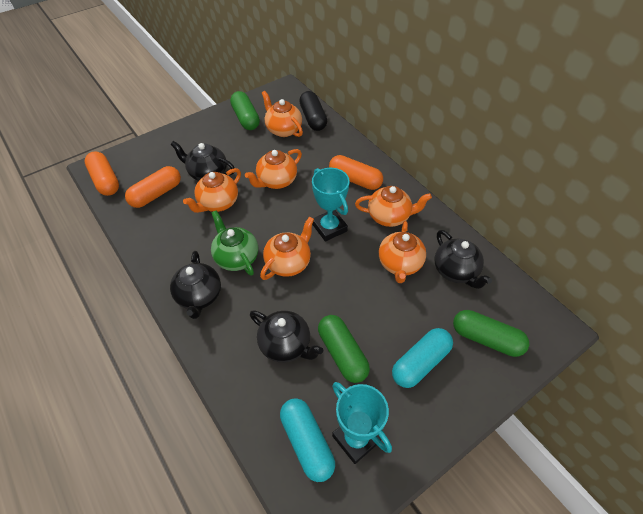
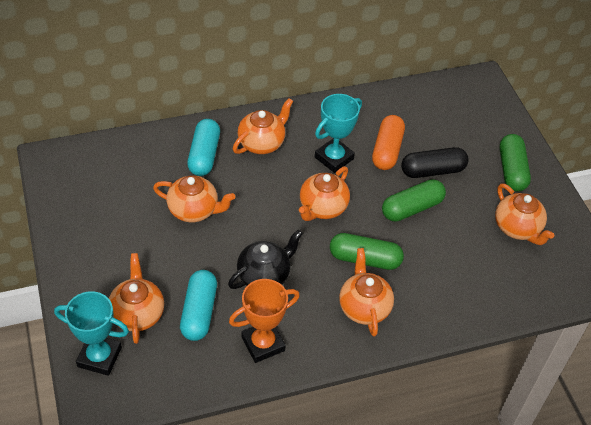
black teapot: 4 -> 1
green teapot: 1 -> 0
orange capsule: 3 -> 1
orange trophy: 0 -> 1

